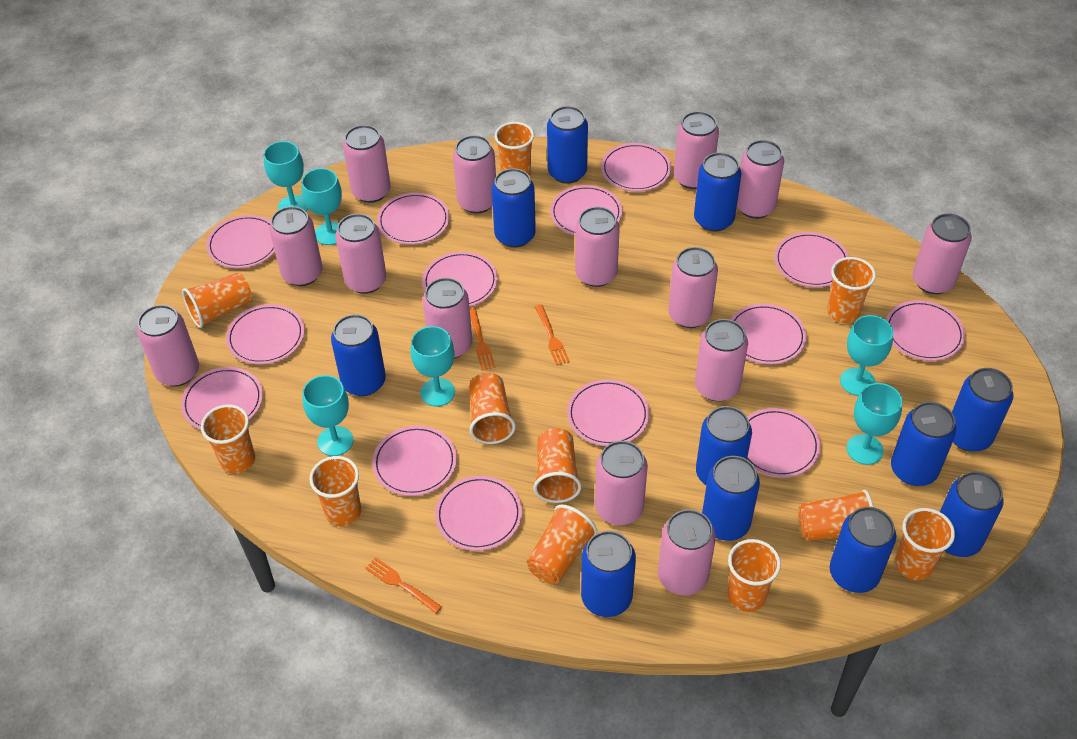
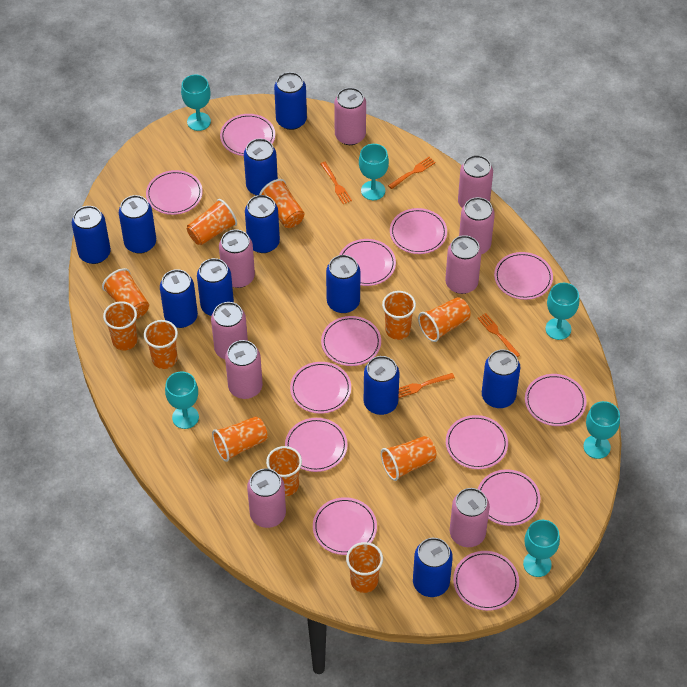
orange fork: 3 -> 4
pink can: 14 -> 9
pink plate: 14 -> 13

